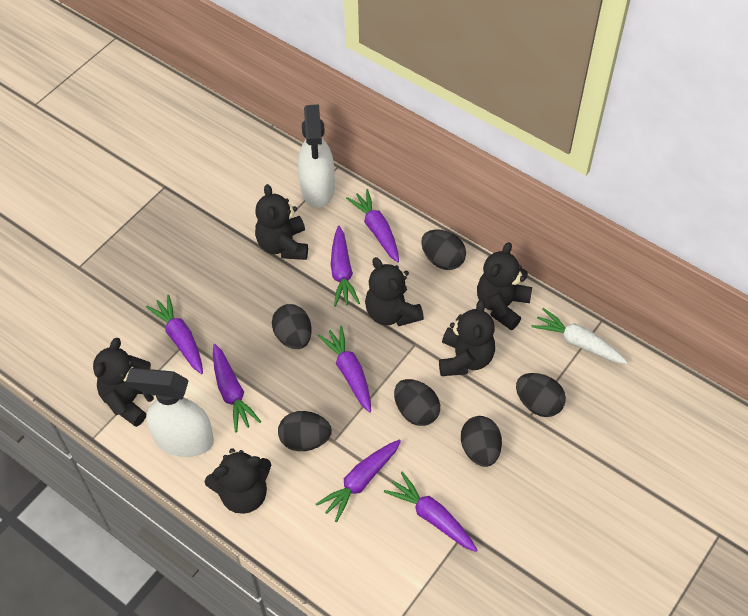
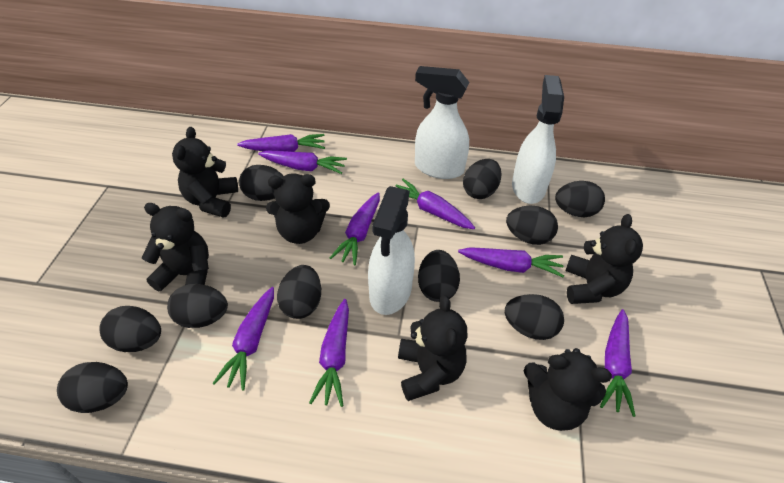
black egg: 6 -> 10
purple carrot: 7 -> 8
white carrot: 1 -> 0
white spray bottle: 2 -> 3

